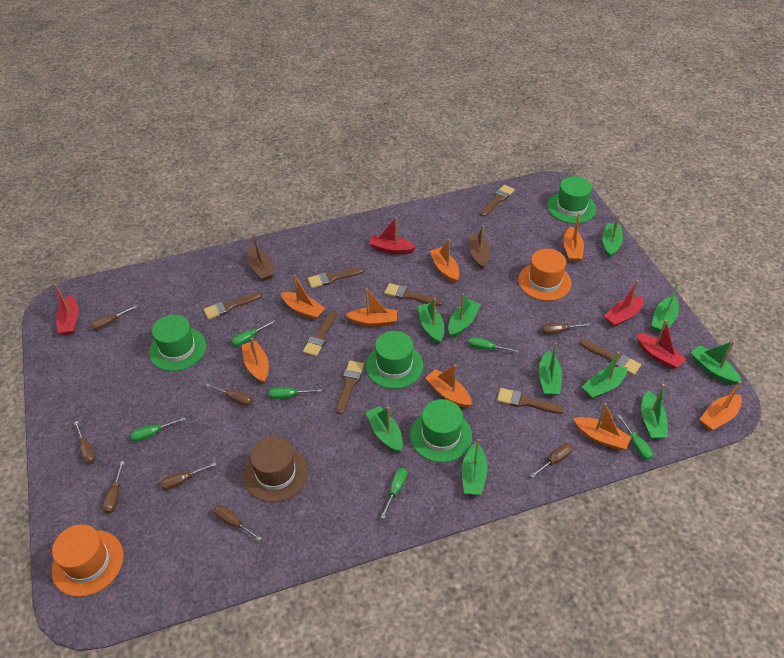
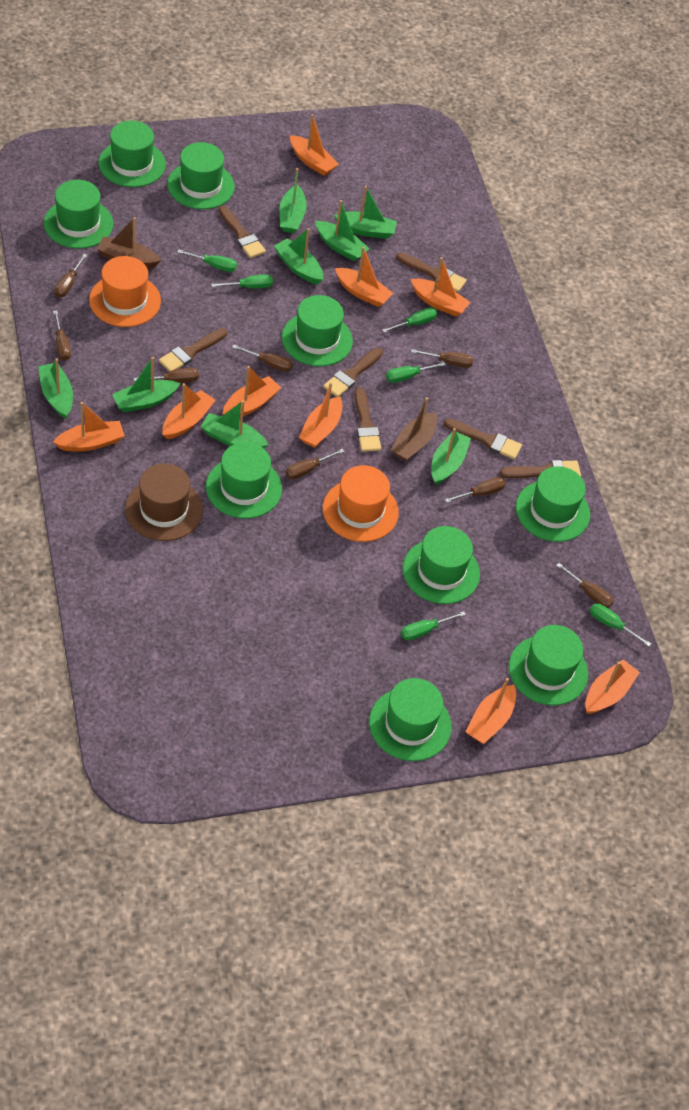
brown brush: 8 -> 7
green boat: 10 -> 8
green hat: 4 -> 9
orange boat: 8 -> 9
red boat: 4 -> 0

